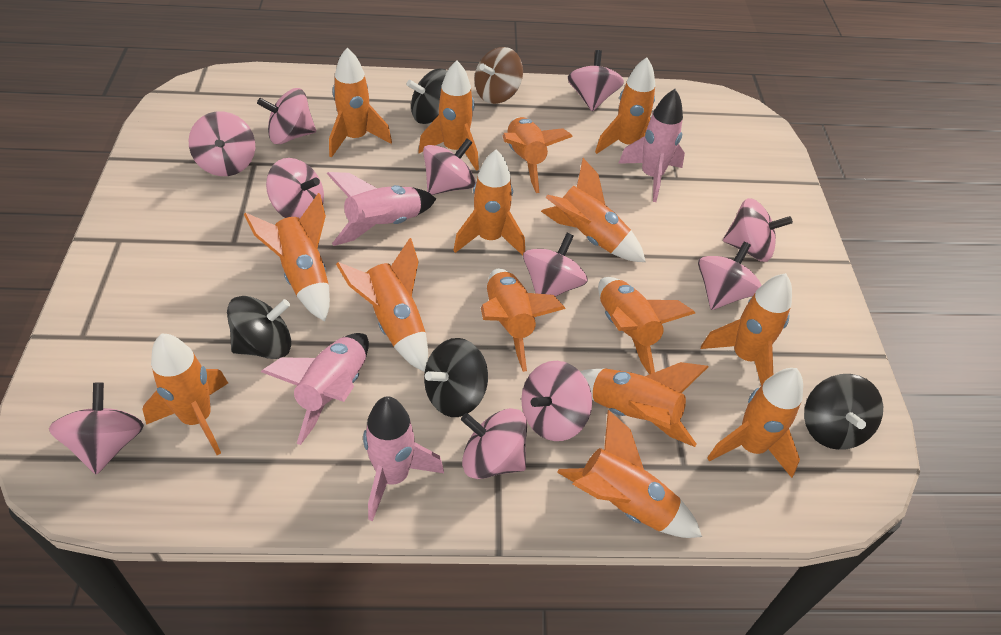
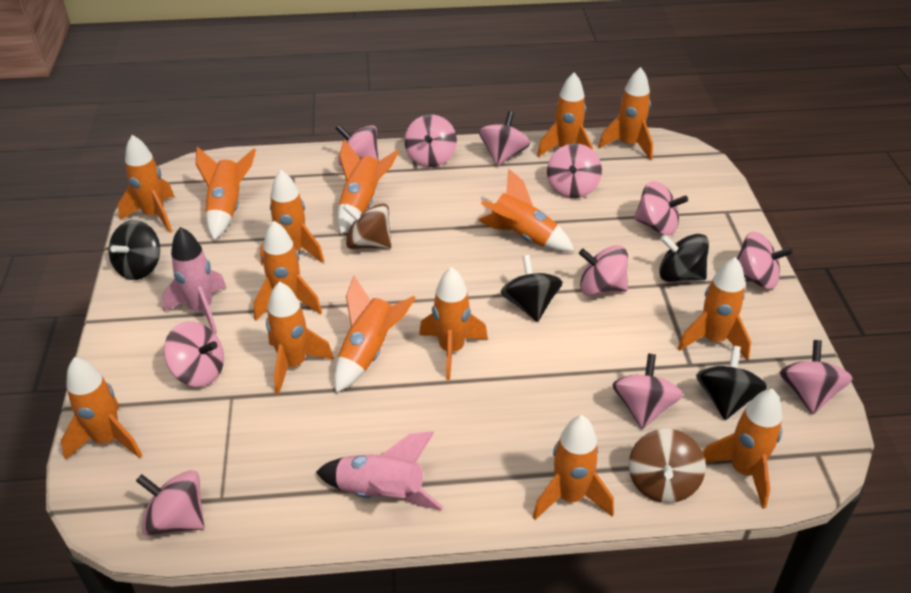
brown spinning top: 1 -> 2
pink rocket: 4 -> 2

